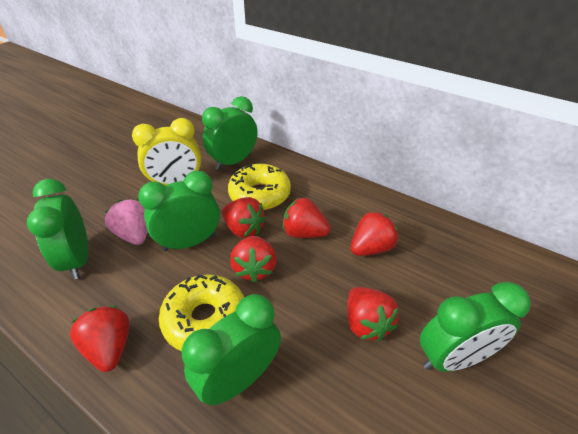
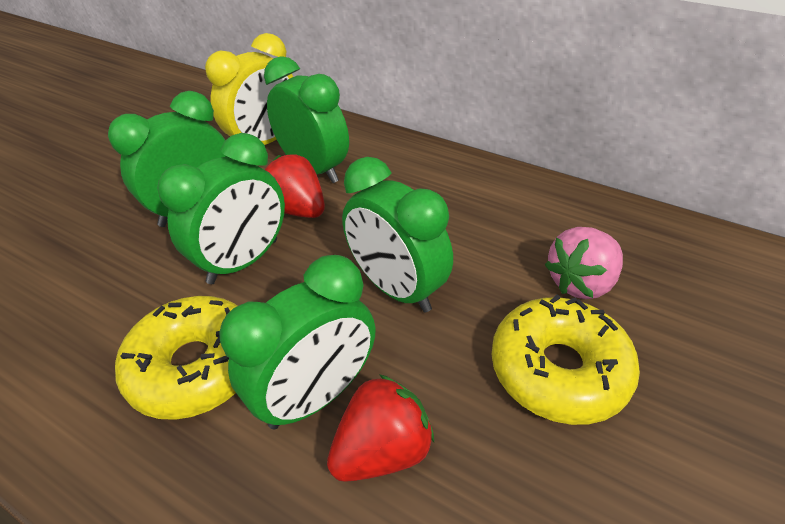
red strawberry: 6 -> 2

